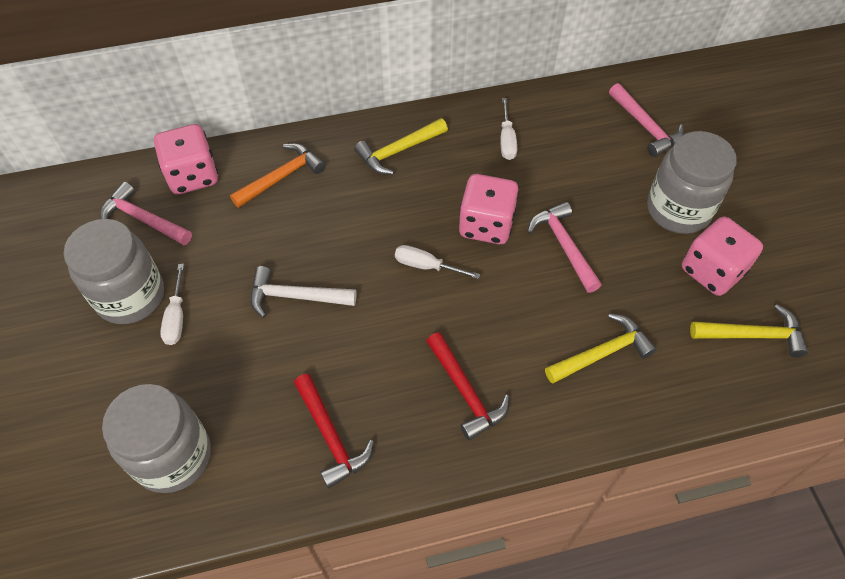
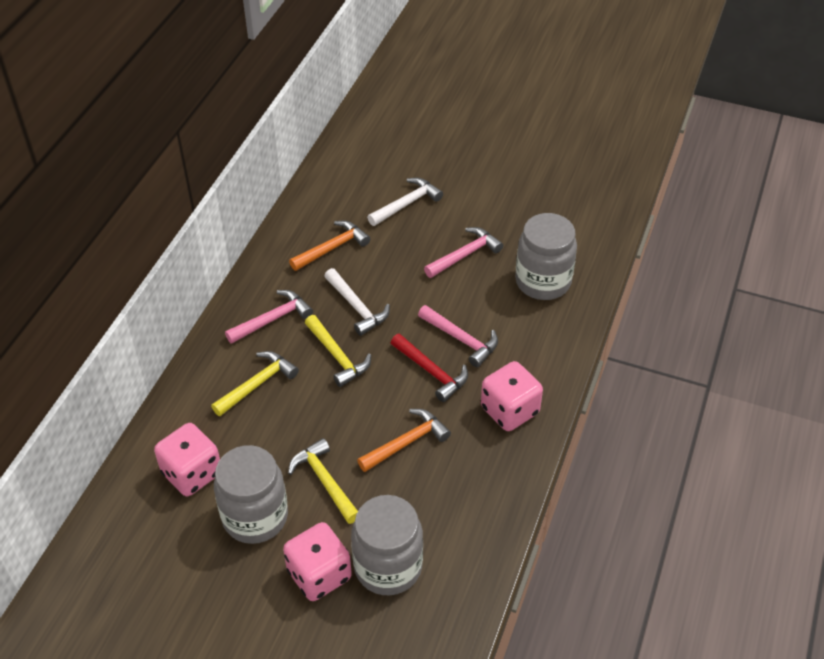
orange hammer: 1 -> 2
red hammer: 2 -> 1
white hammer: 1 -> 2
white screwdriver: 3 -> 0

